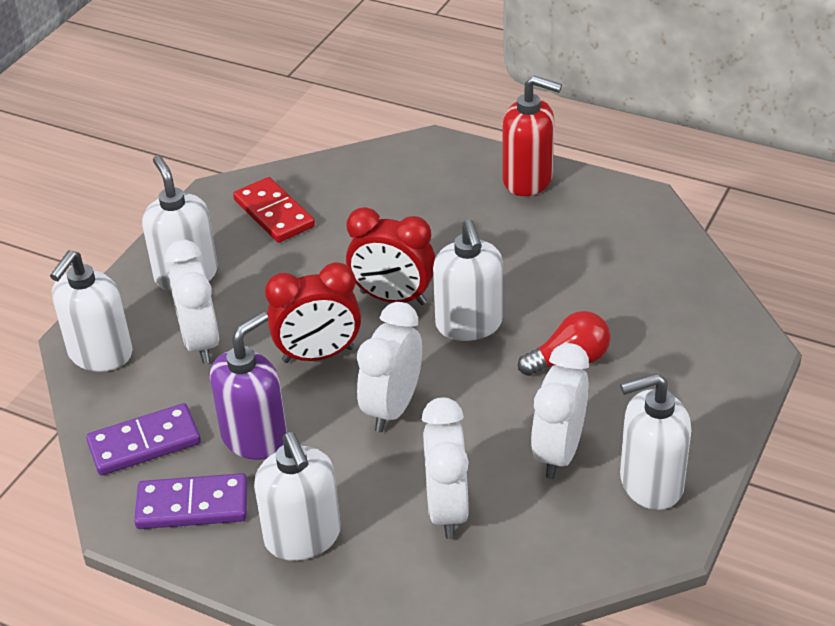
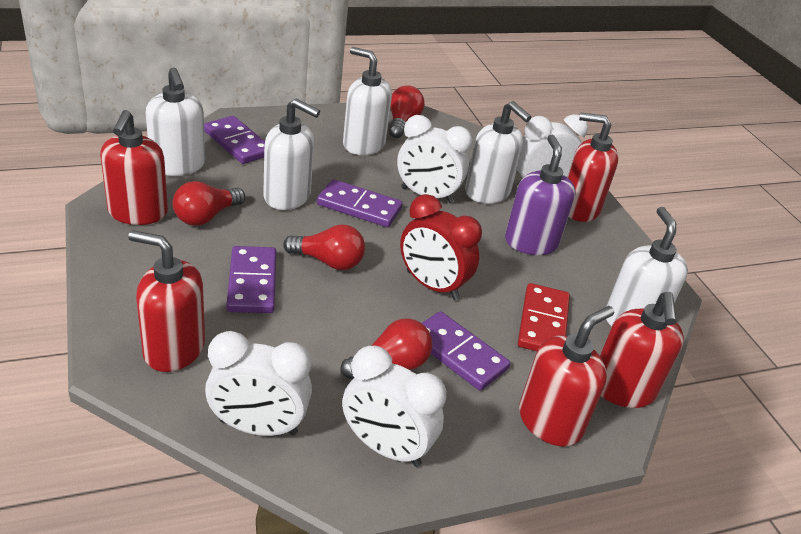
purple domino: 2 -> 4
red clock: 2 -> 1
red light bulb: 1 -> 4
red soap dispenser: 1 -> 5

